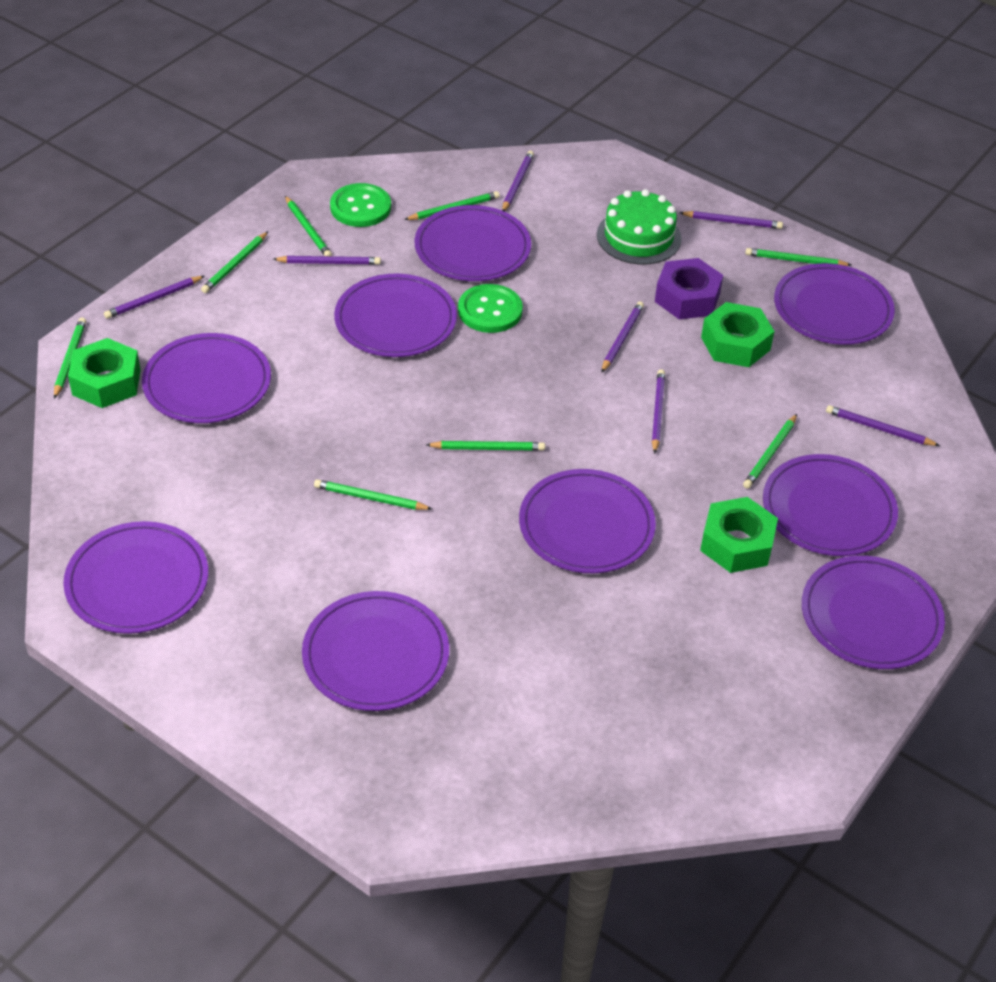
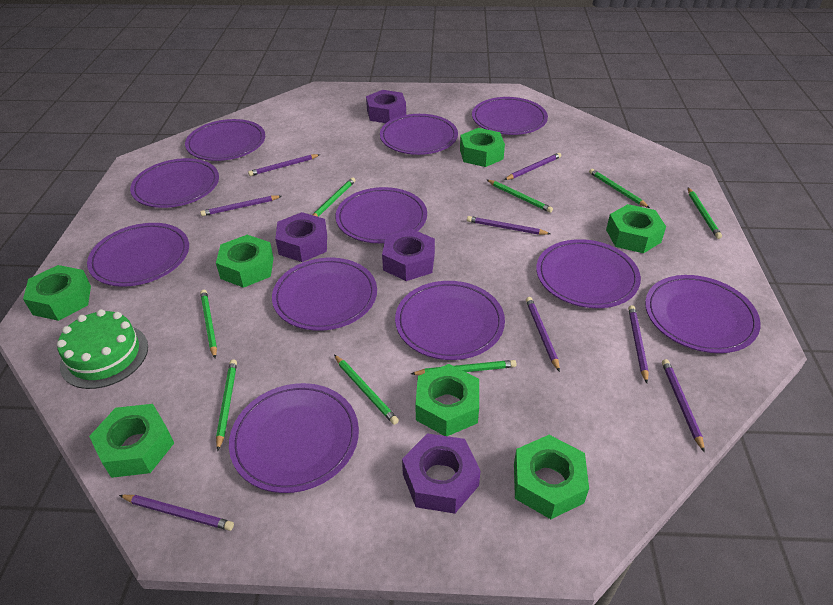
green button: 2 -> 0
green nut: 3 -> 7
purple nut: 1 -> 4
purple pencil: 7 -> 8
purple plate: 9 -> 11

